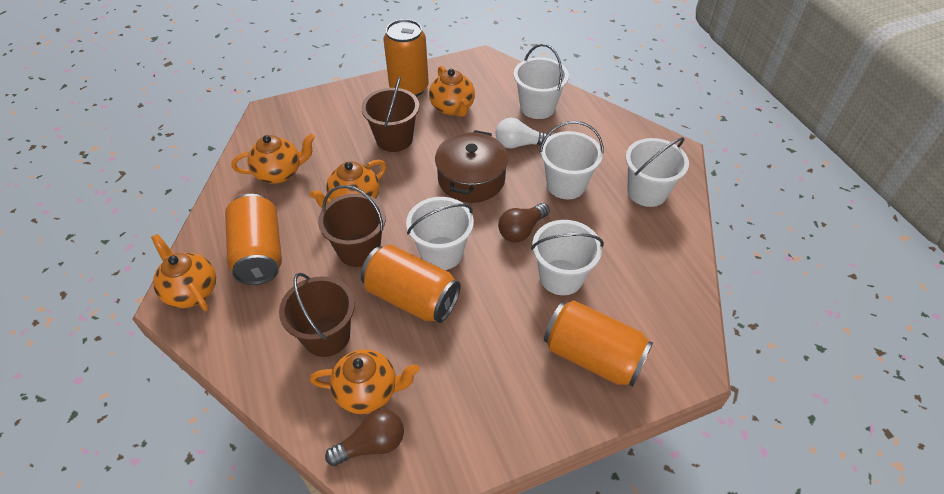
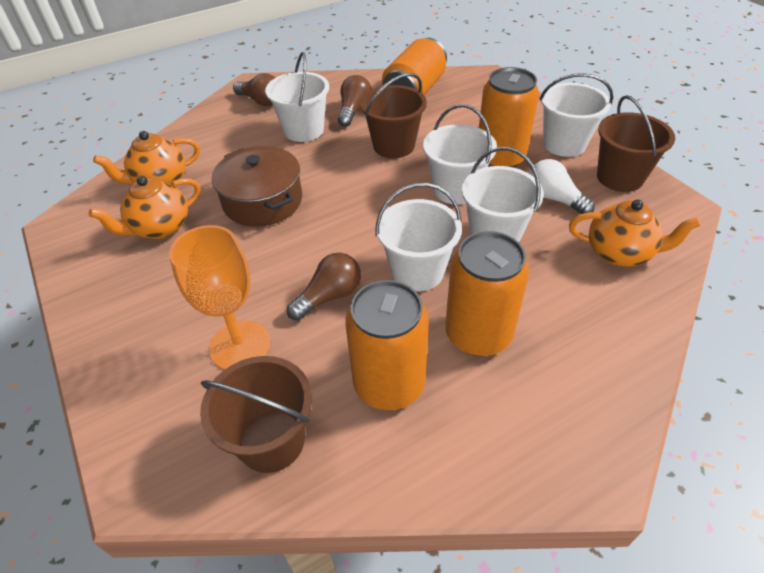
brown light bulb: 2 -> 3
orange goblet: 0 -> 1
orange teapot: 5 -> 3

